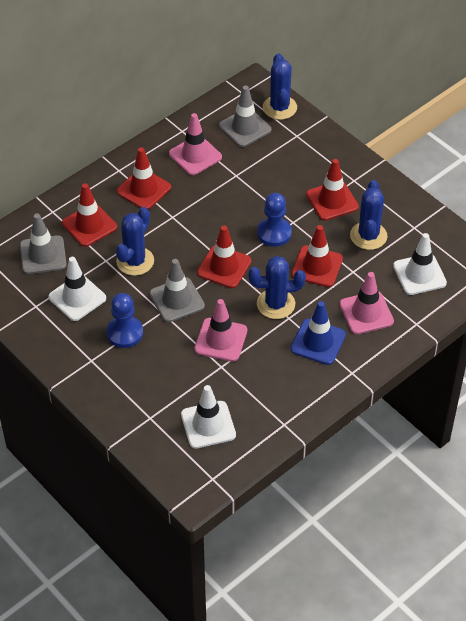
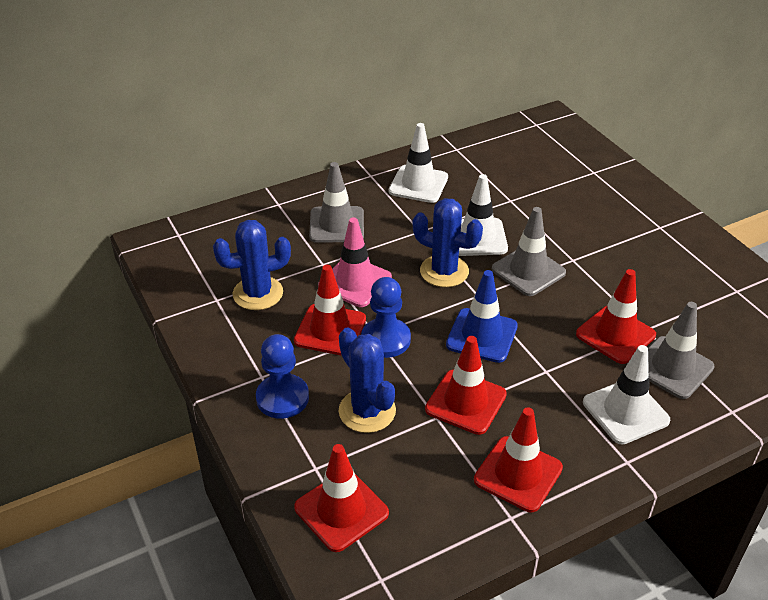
blue cactus: 4 -> 3
pink traffic cone: 3 -> 1

